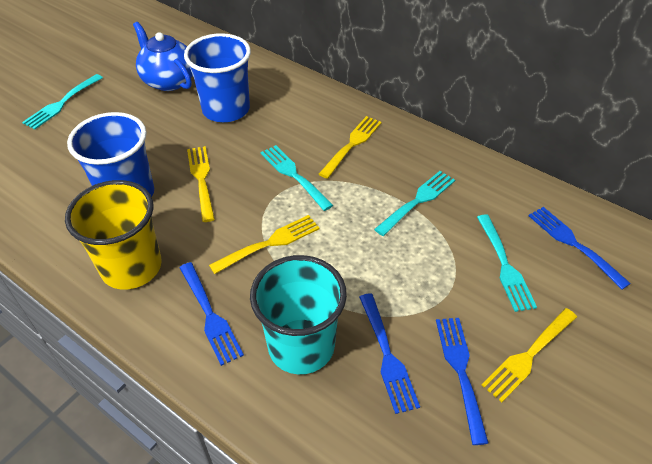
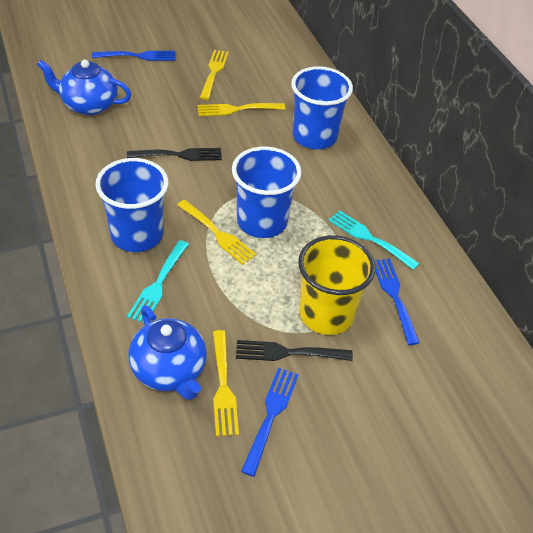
black fork: 0 -> 2
blue cup: 2 -> 3
blue fork: 4 -> 3
blue teapot: 1 -> 2
turquoise cup: 1 -> 0
turquoise fork: 4 -> 2

